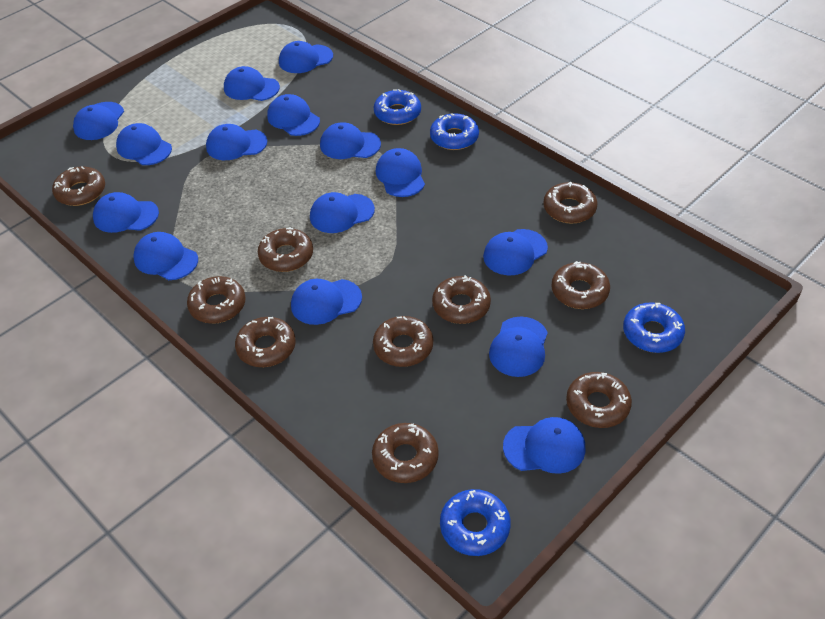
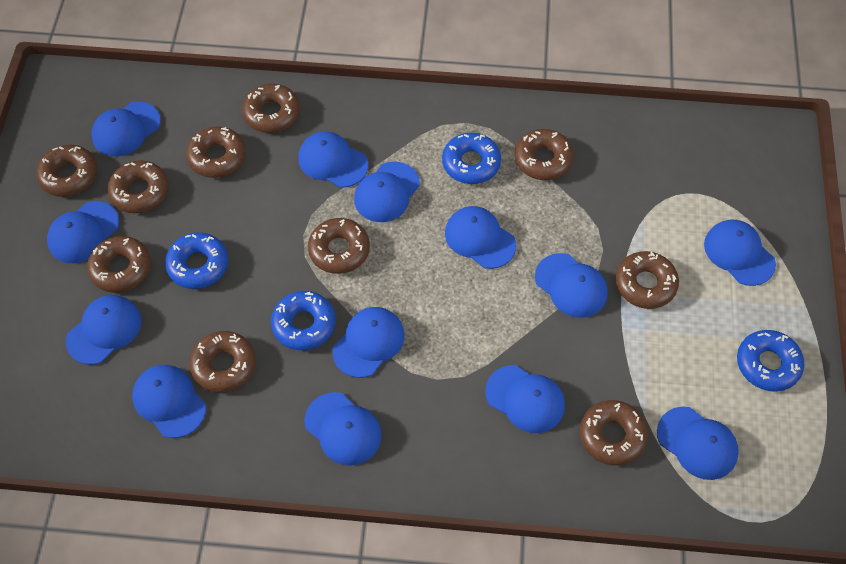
blue cap: 15 -> 13

